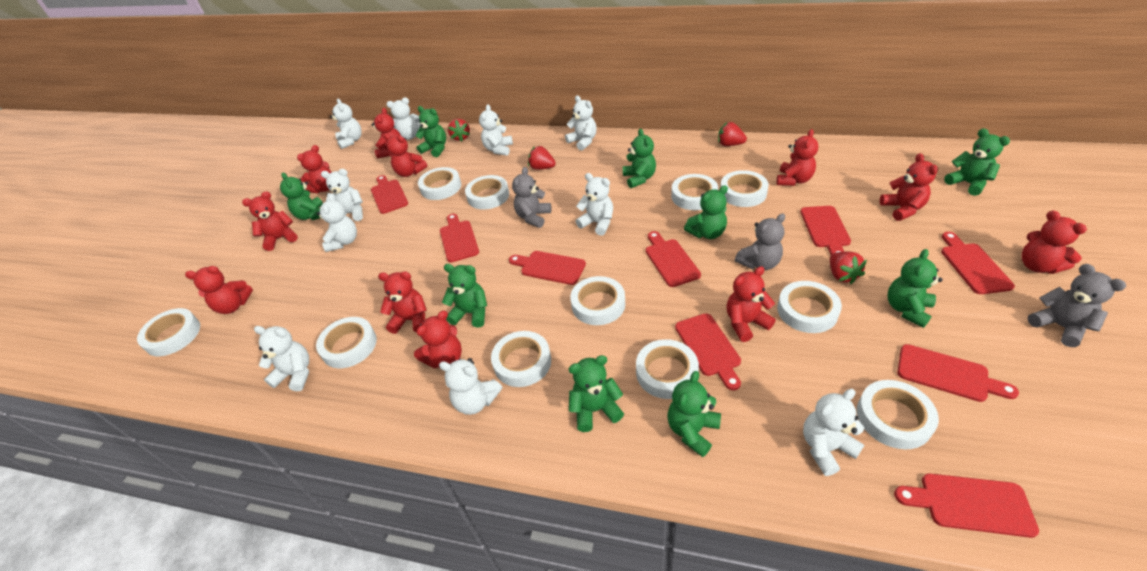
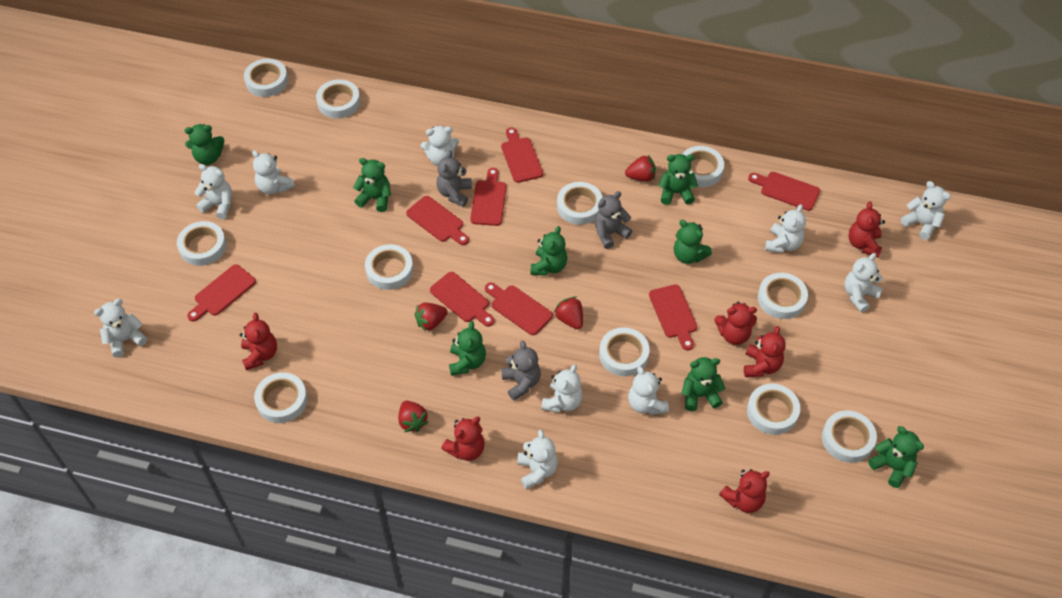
green teddy bear: 9 -> 8
red cutting board: 9 -> 8
red teddy bear: 11 -> 6

